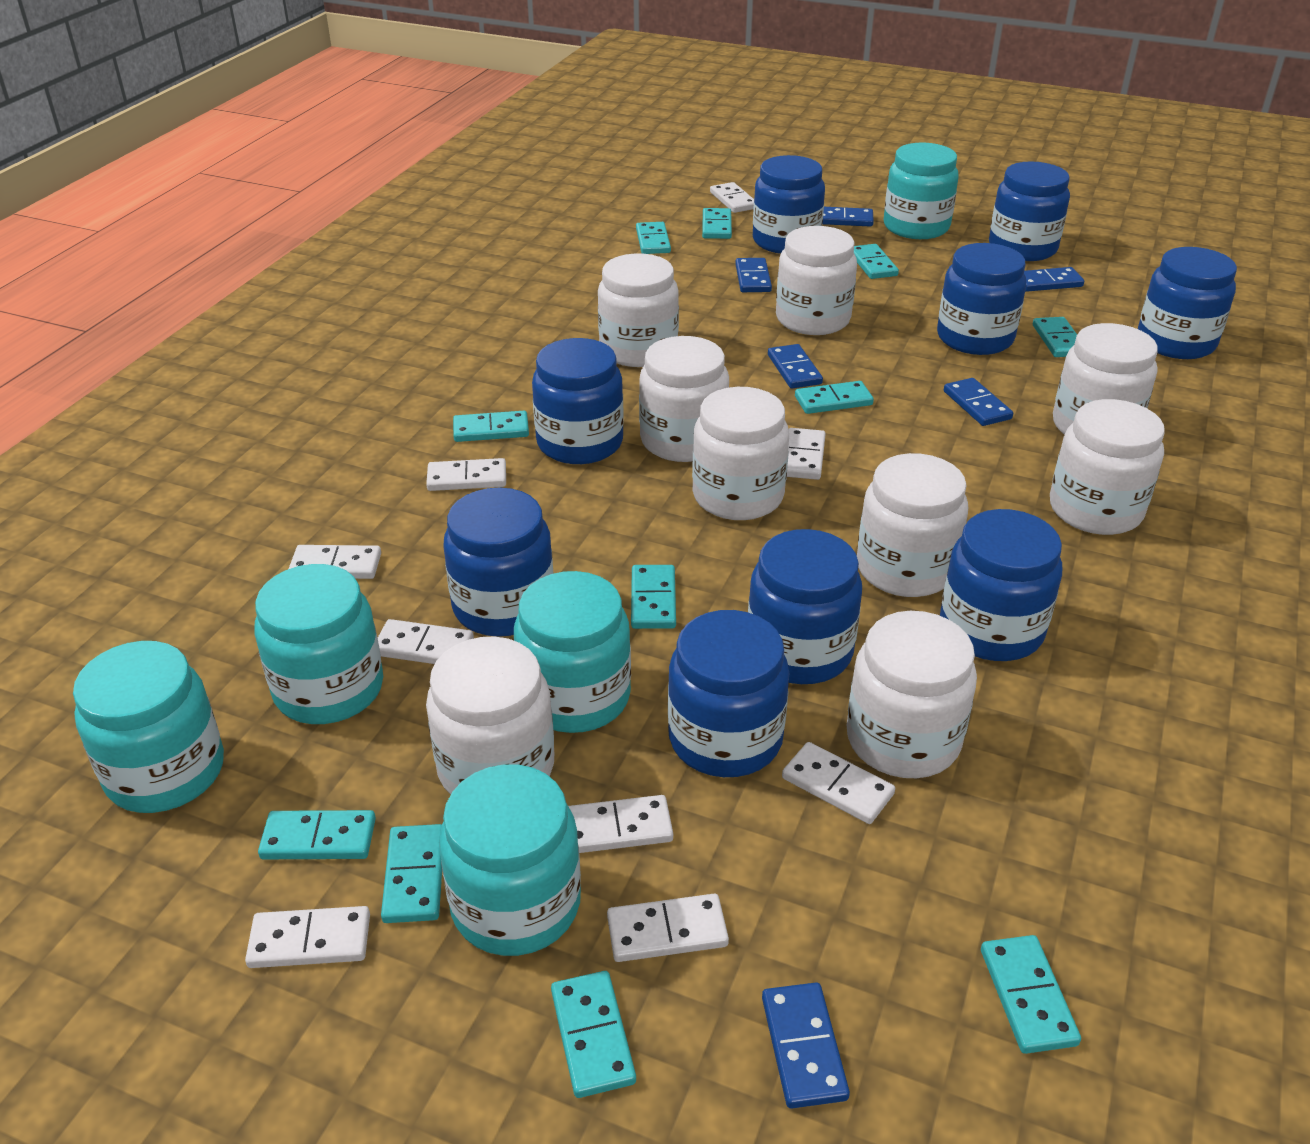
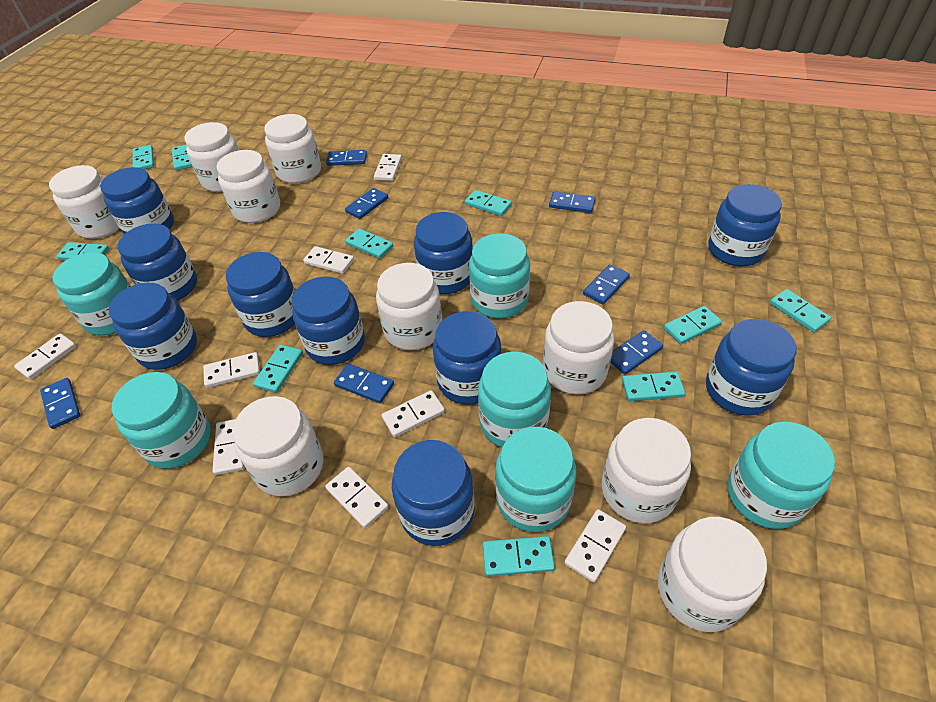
blue domino: 6 -> 7
blue jar: 9 -> 10
turquoise domino: 11 -> 10
turquoise jar: 5 -> 6
white domino: 9 -> 8

